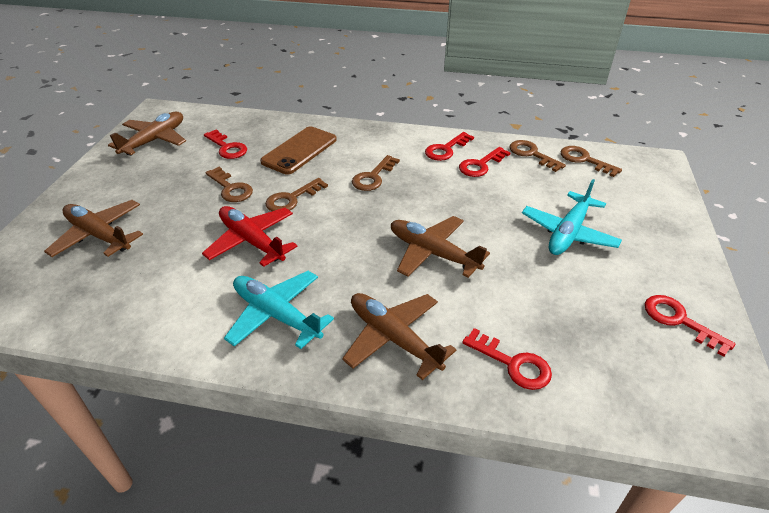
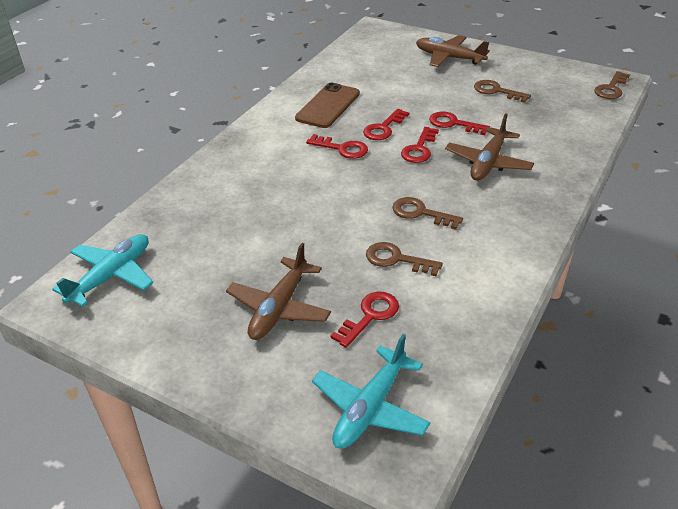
brown key: 5 -> 4
brown plane: 4 -> 3
red plane: 1 -> 0

